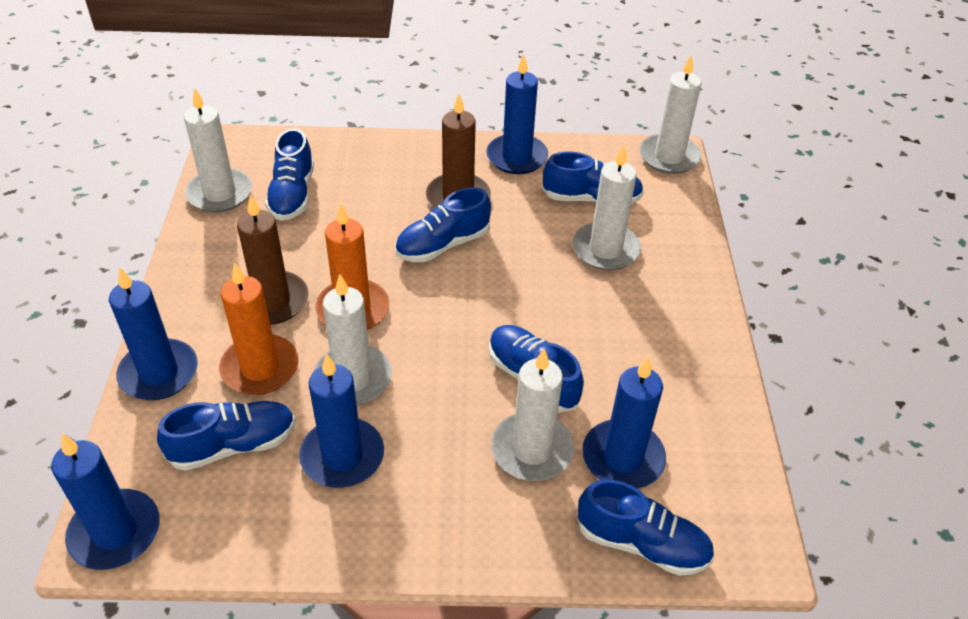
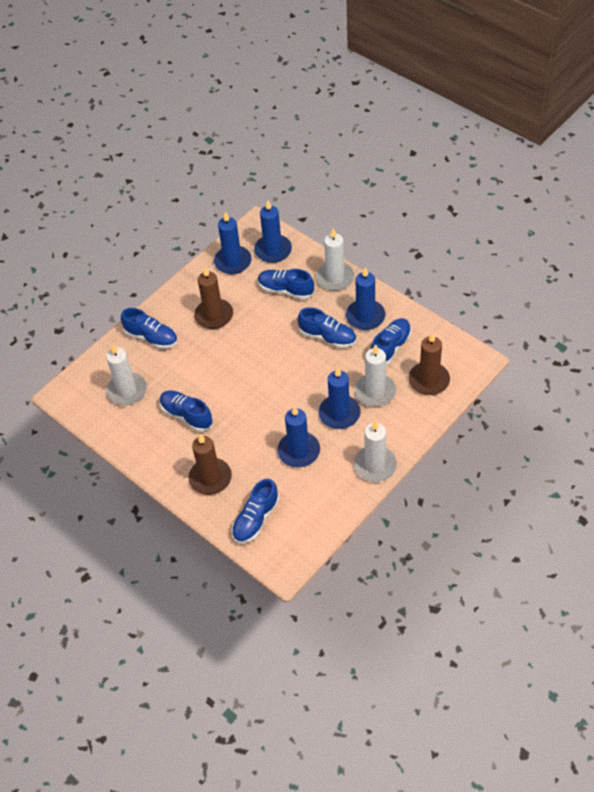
brown candle: 2 -> 3
orange candle: 2 -> 0
white candle: 5 -> 4

